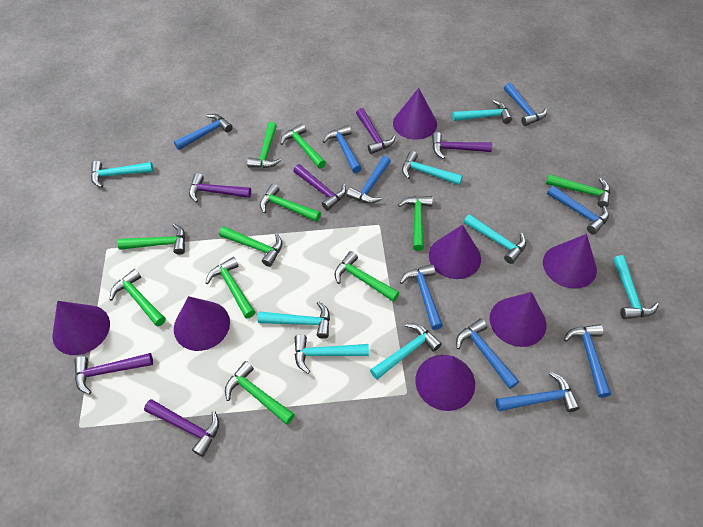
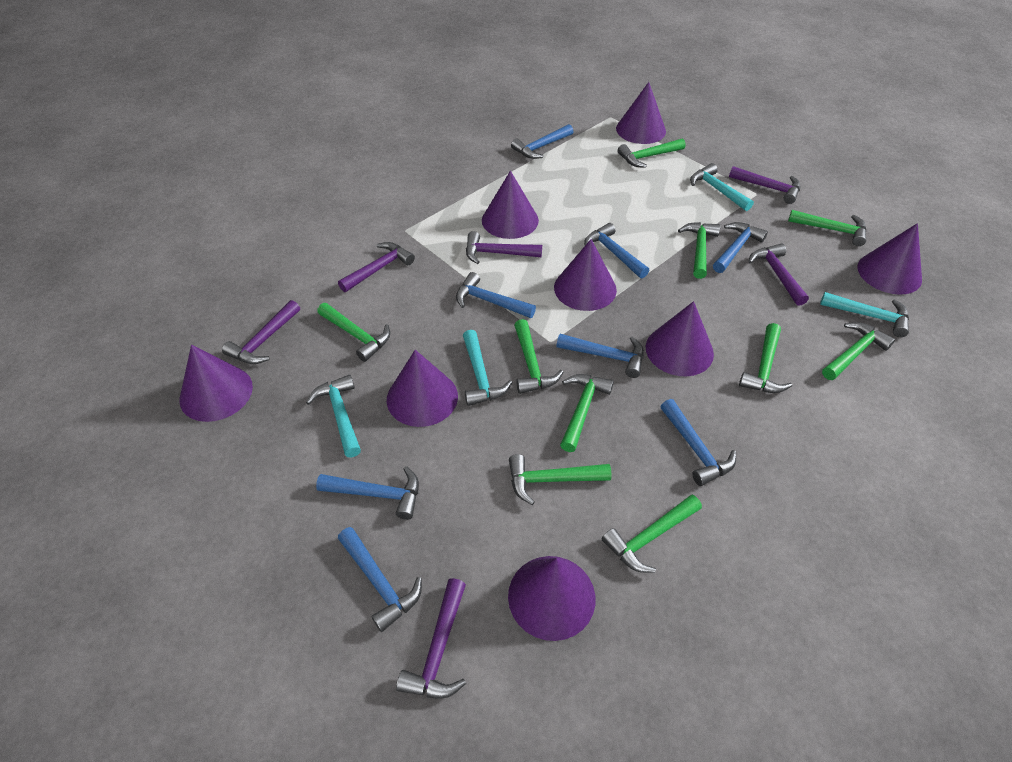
blue hammer: 9 -> 8
green hammer: 11 -> 10
purple cone: 7 -> 8
turquoise hammer: 8 -> 4

